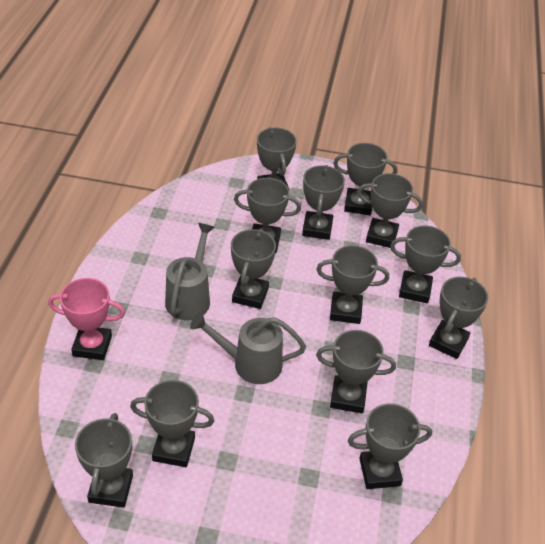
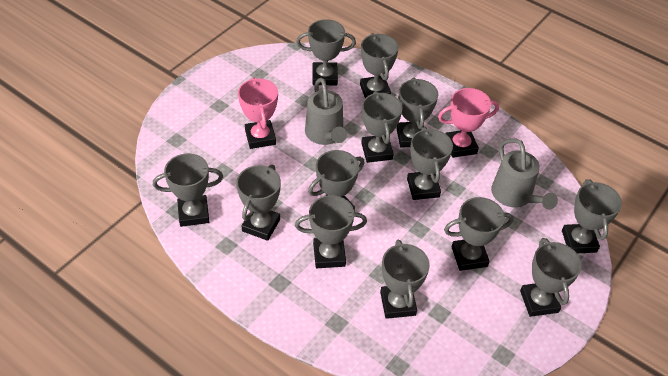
pink trophy: 1 -> 2

